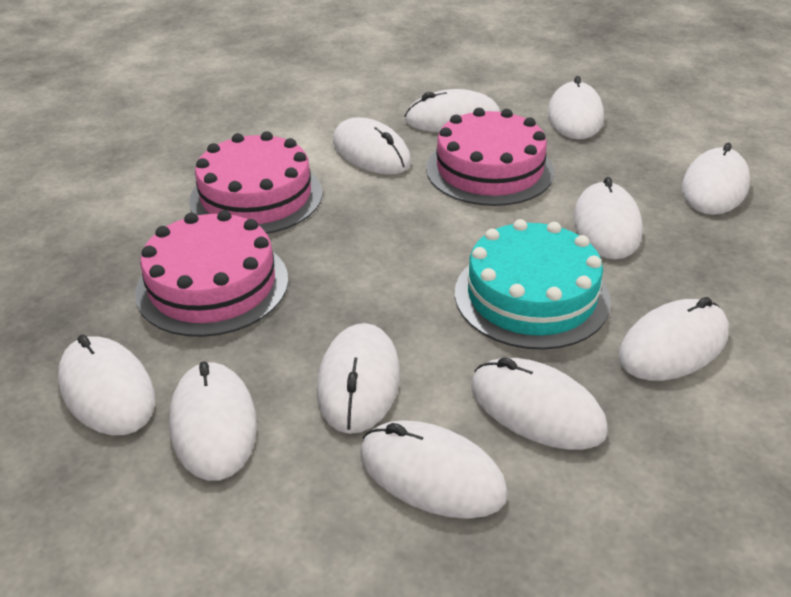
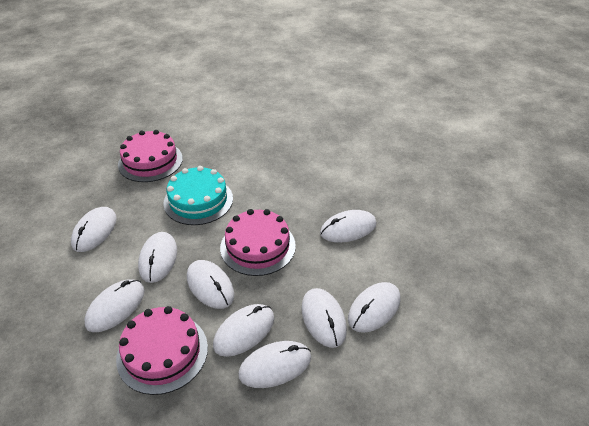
white mouse: 11 -> 9

